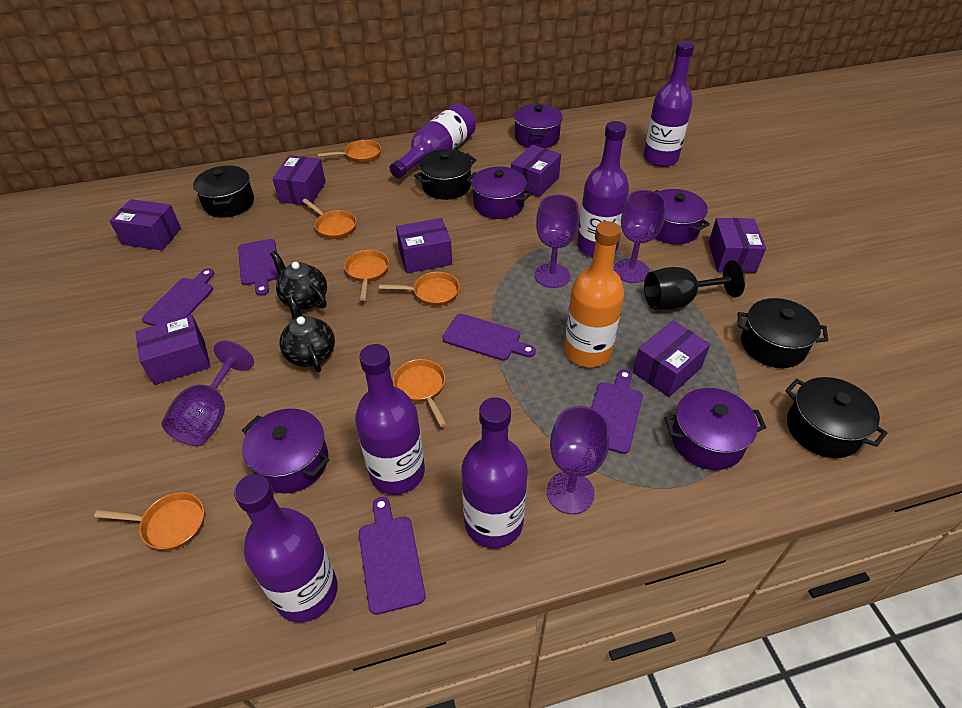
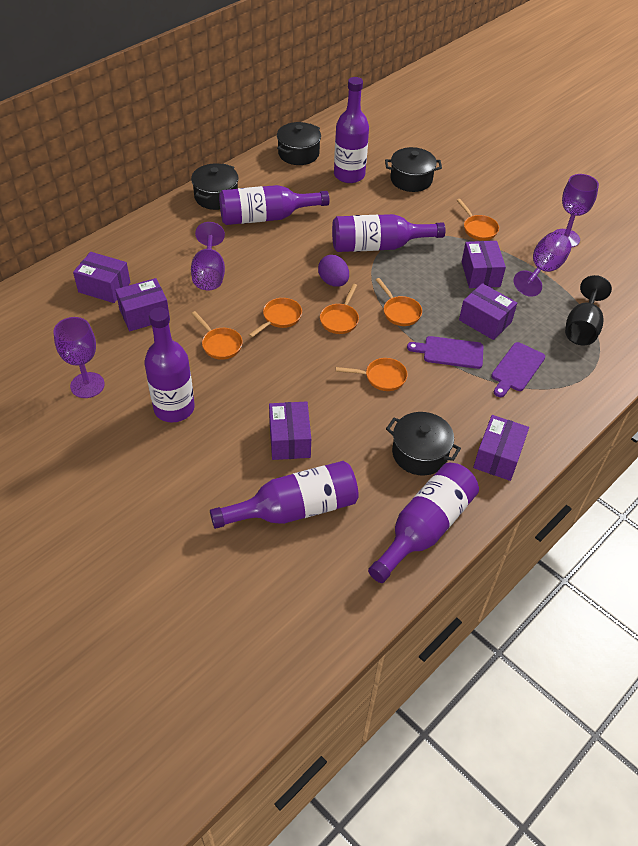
black teapot: 2 -> 0
orange bottle: 1 -> 0
purple box: 7 -> 6
purple cutting board: 5 -> 2
purple egg: 0 -> 1
purple pot: 5 -> 0

